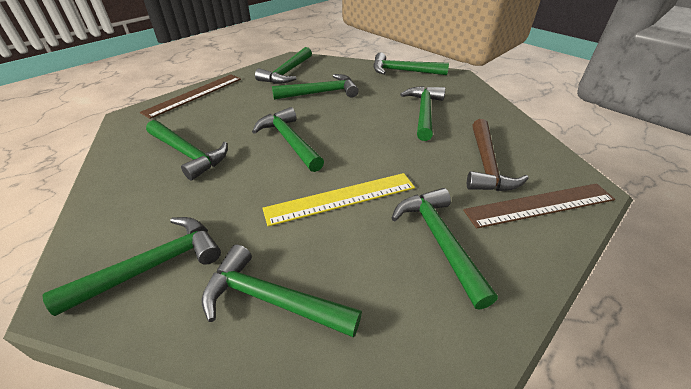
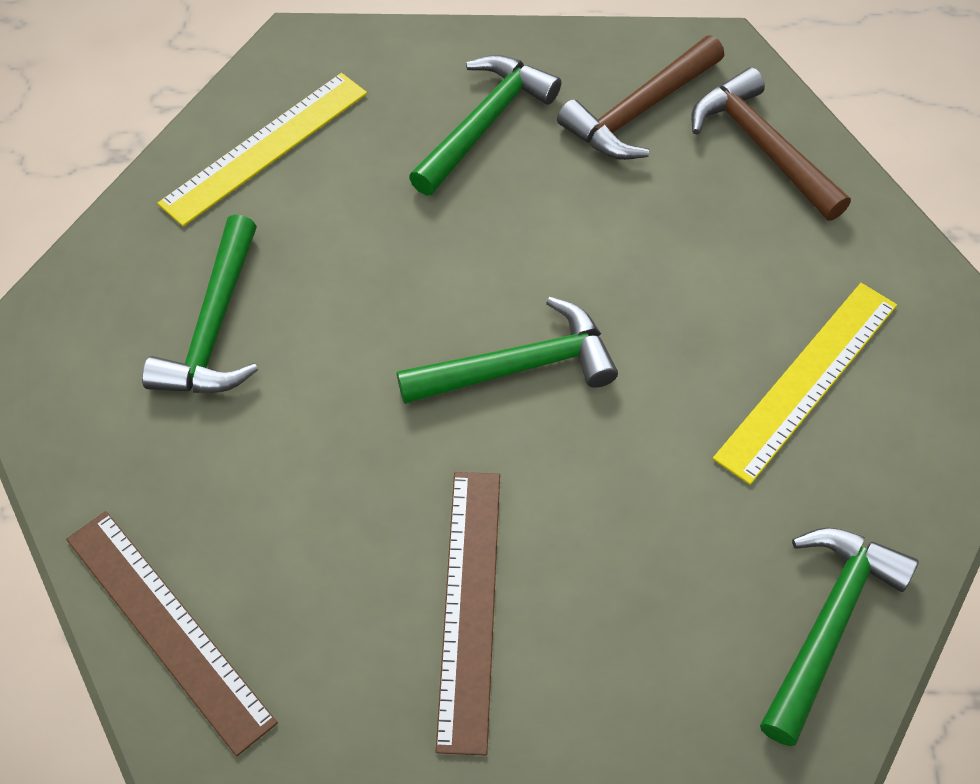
brown hammer: 1 -> 2
green hammer: 9 -> 4
yellow ruler: 1 -> 2

